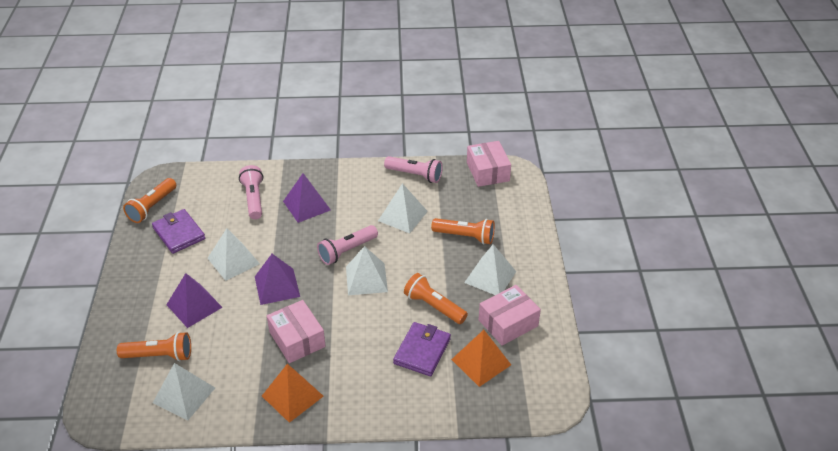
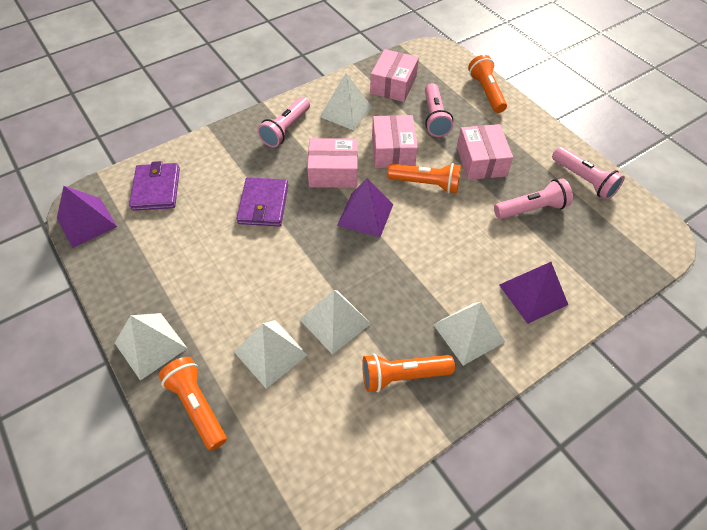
orange pyramid: 2 -> 0
pink box: 3 -> 4
pink flashlight: 3 -> 4

